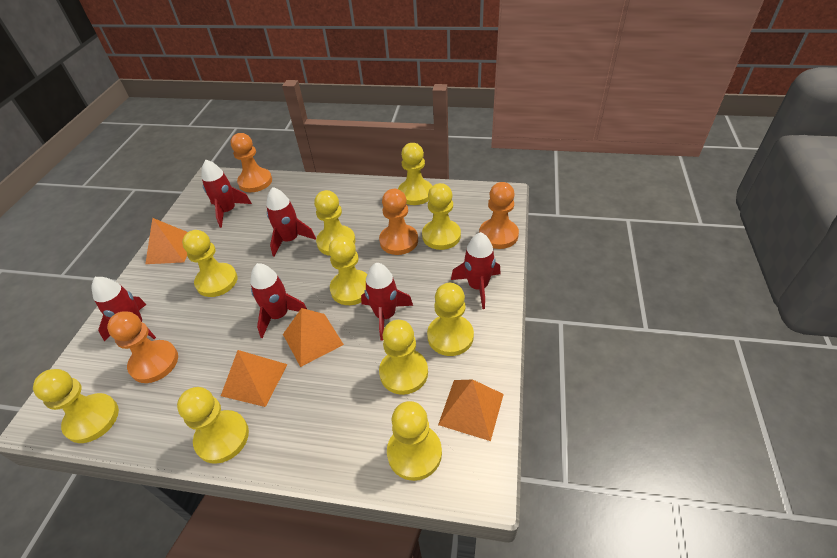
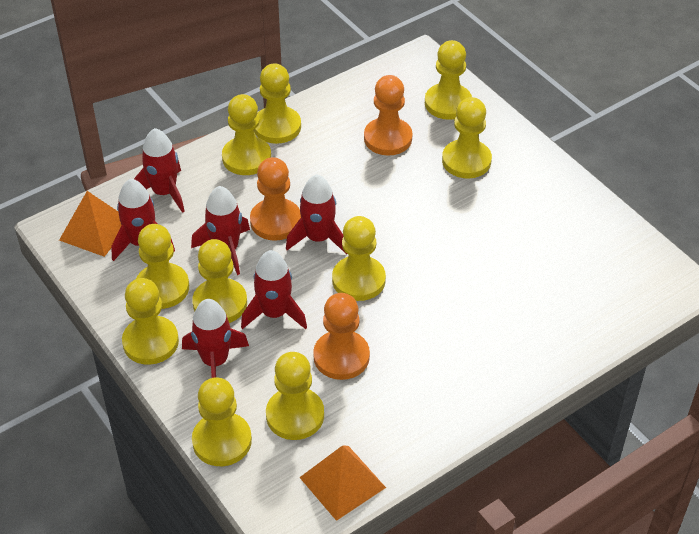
orange pawn: 4 -> 3
orange pyramid: 4 -> 2

